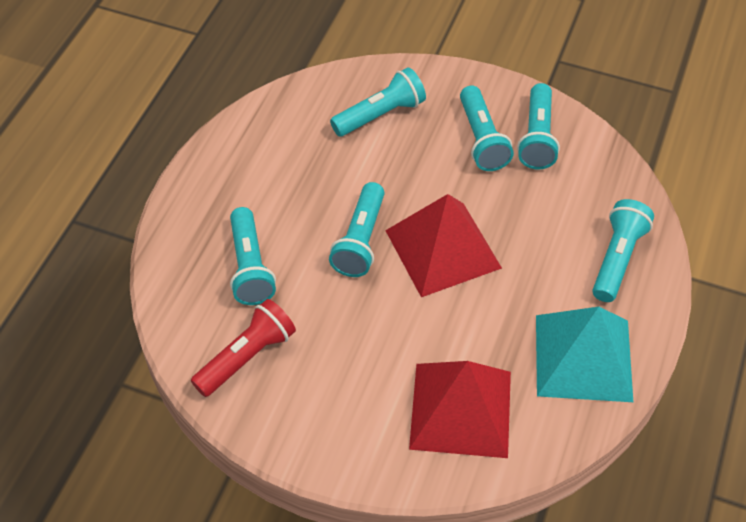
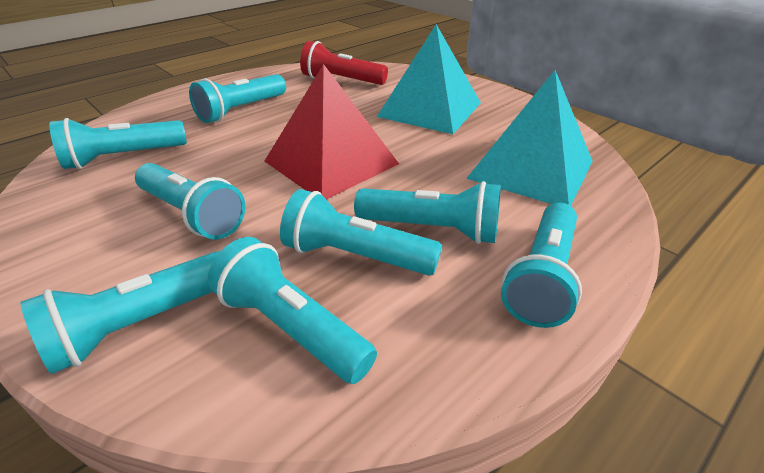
red pyramid: 2 -> 1
turquoise flashlight: 6 -> 8
turquoise pyramid: 1 -> 2

